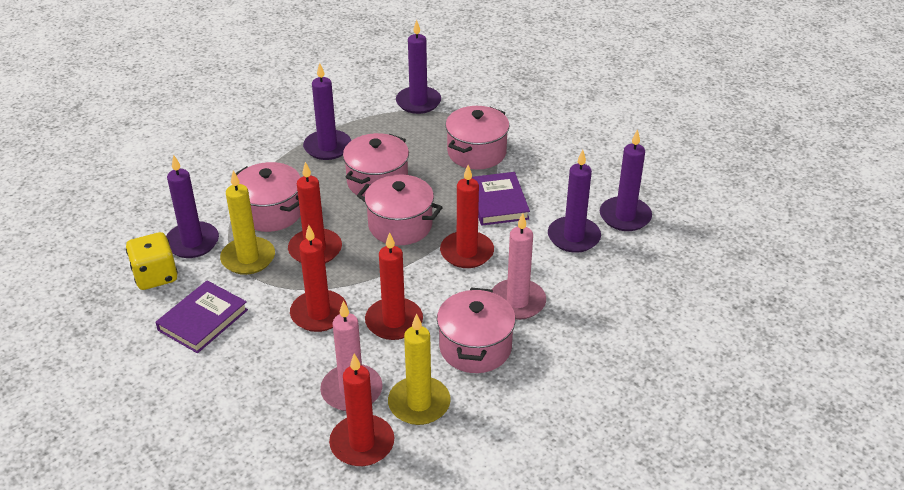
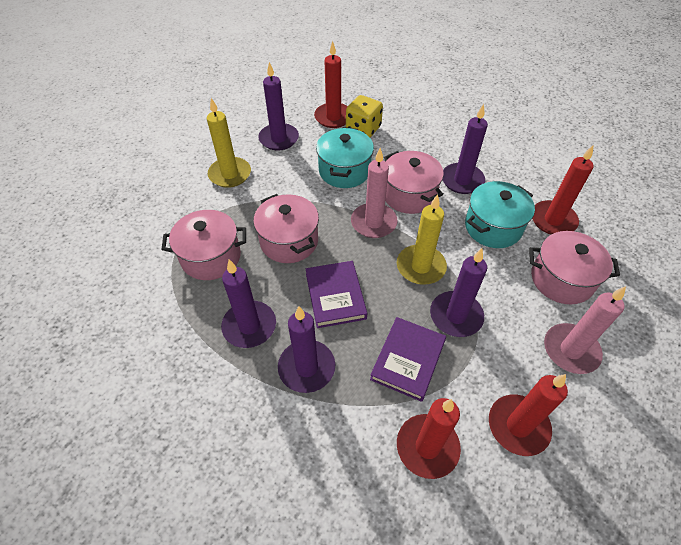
pink pot: 5 -> 4
red candle: 5 -> 4
turquoise pot: 0 -> 2

